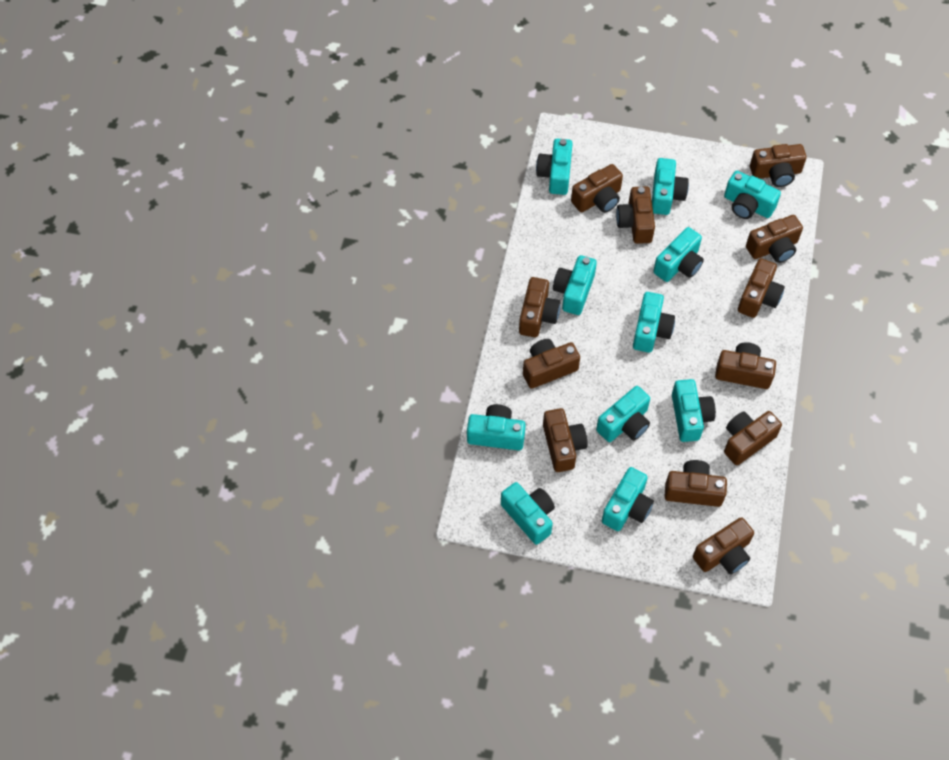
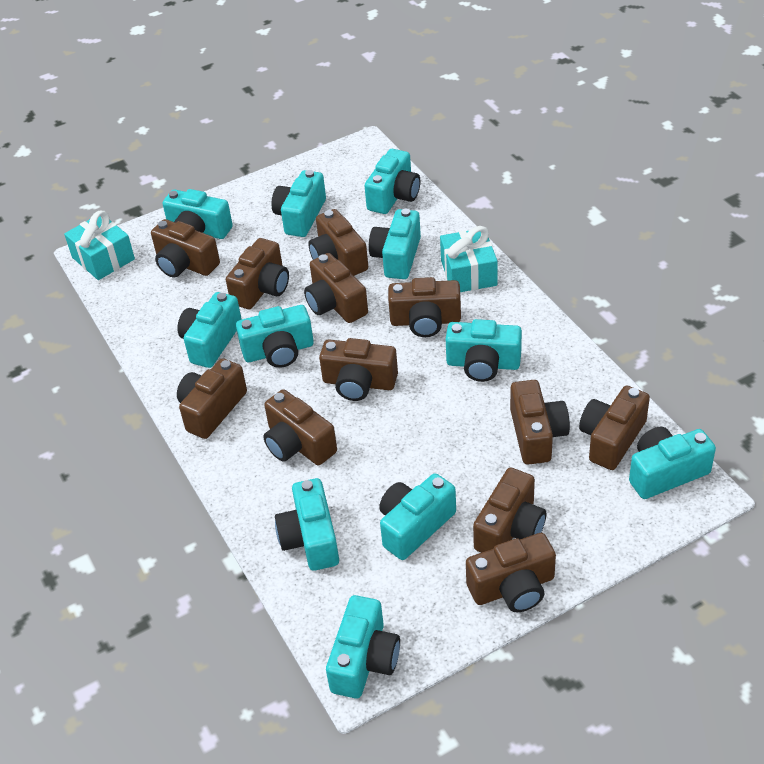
turquoise gift: 0 -> 2

